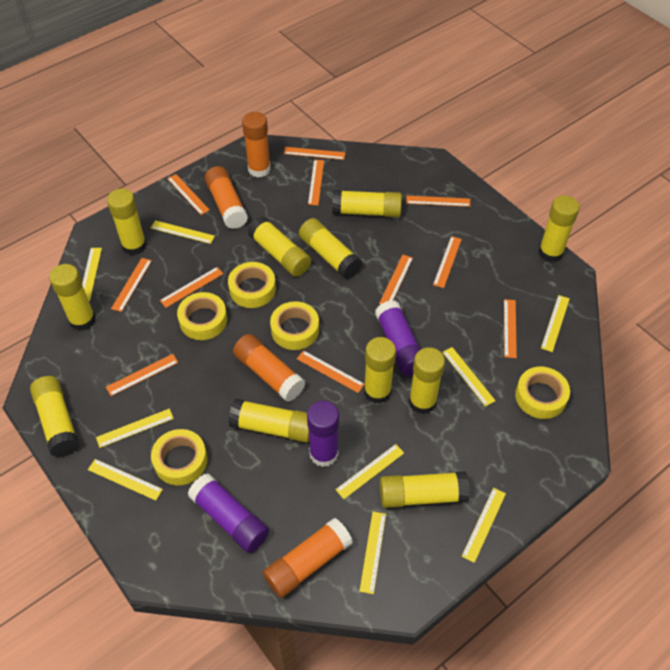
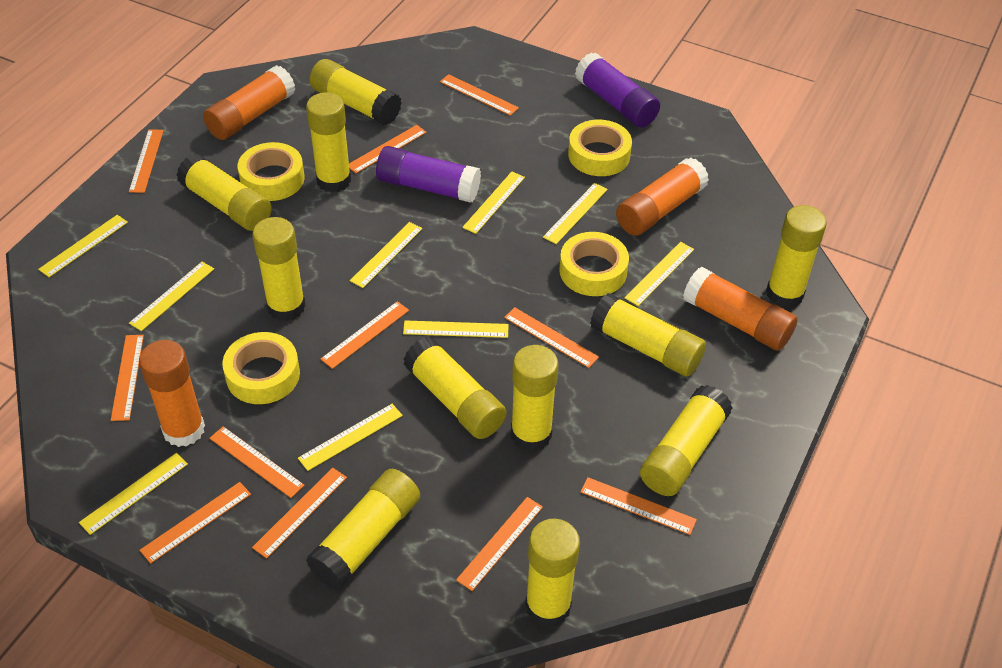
purple glue stick: 3 -> 2
yellow tape: 5 -> 4

